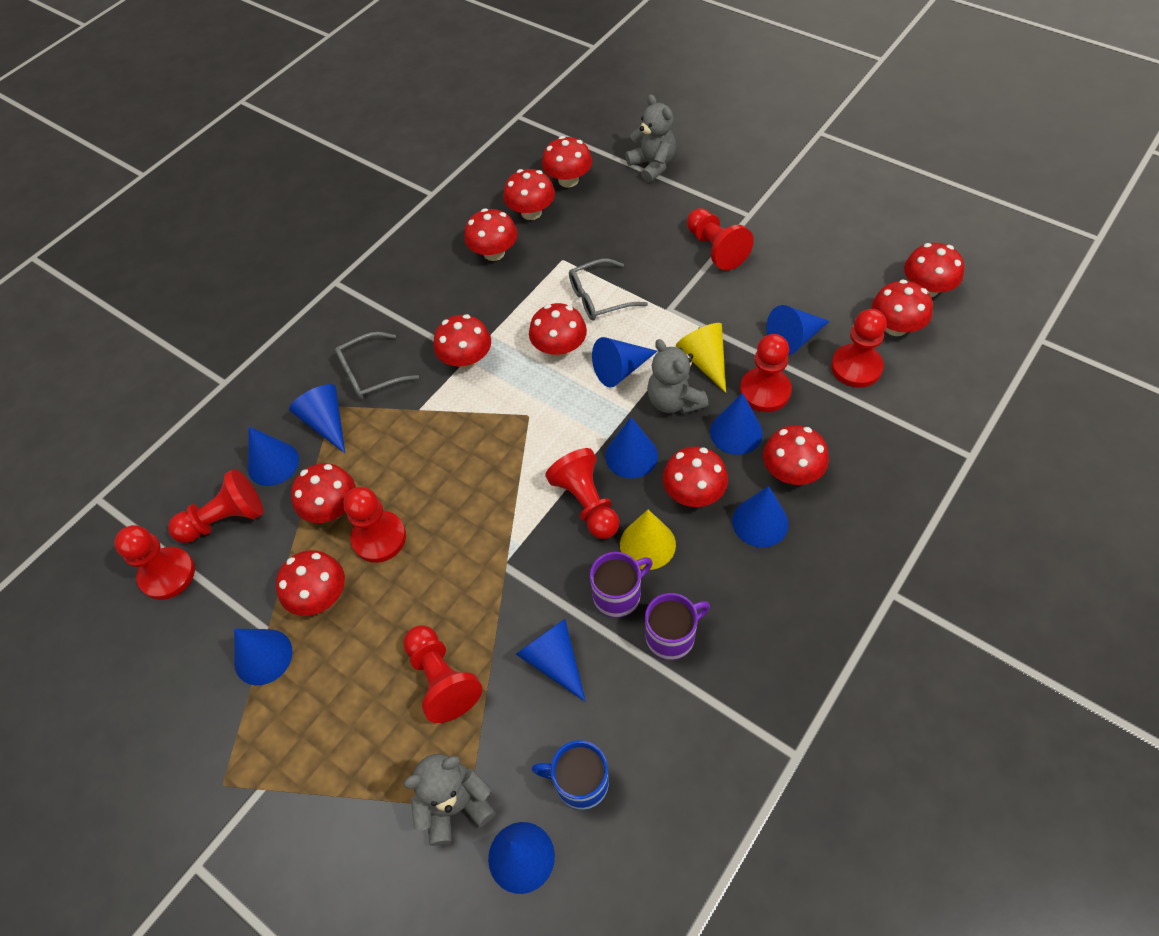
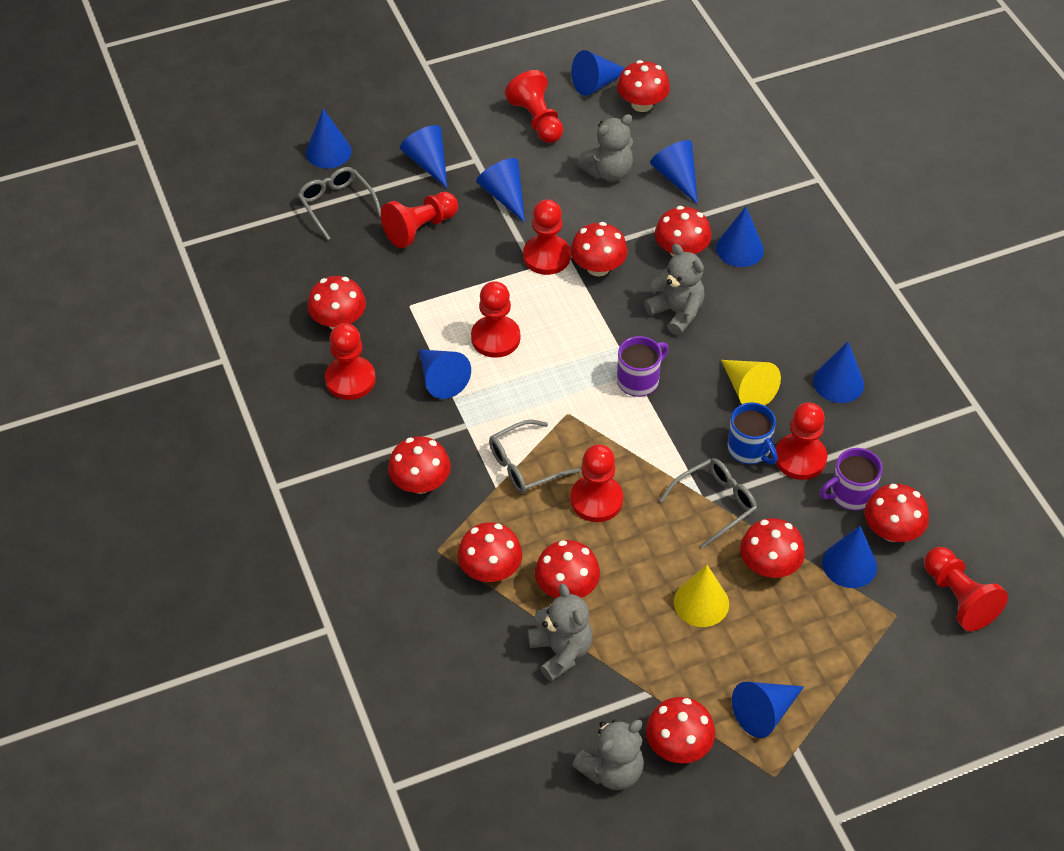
grey glasses: 2 -> 3
grey teddy bear: 3 -> 4
red mushroom: 11 -> 10

